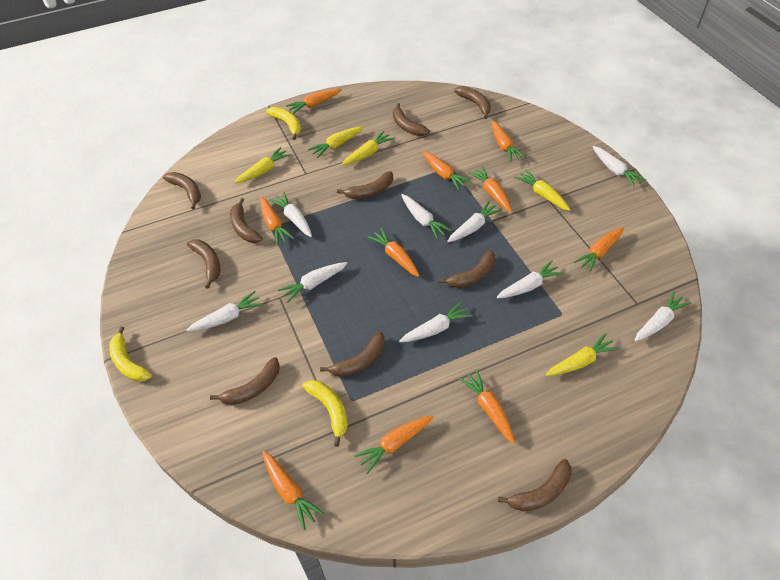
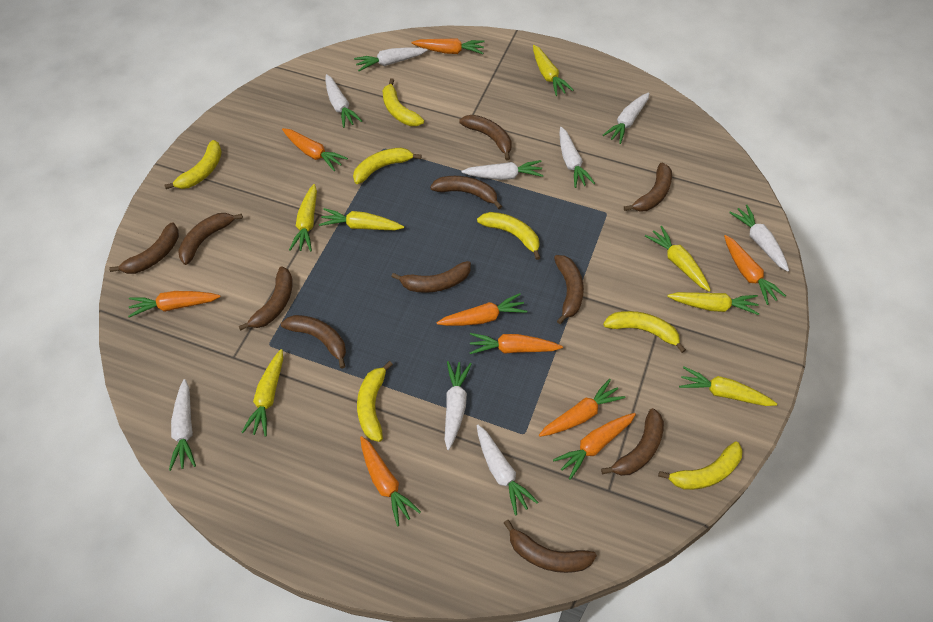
brown banana: 10 -> 11
orange carrot: 10 -> 9
yellow banana: 3 -> 7
yellow carrot: 5 -> 7

